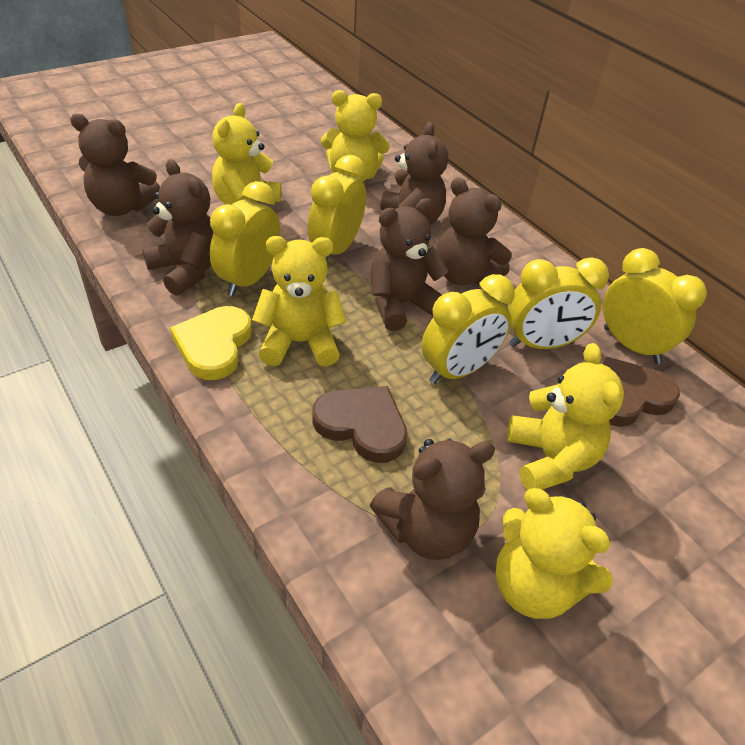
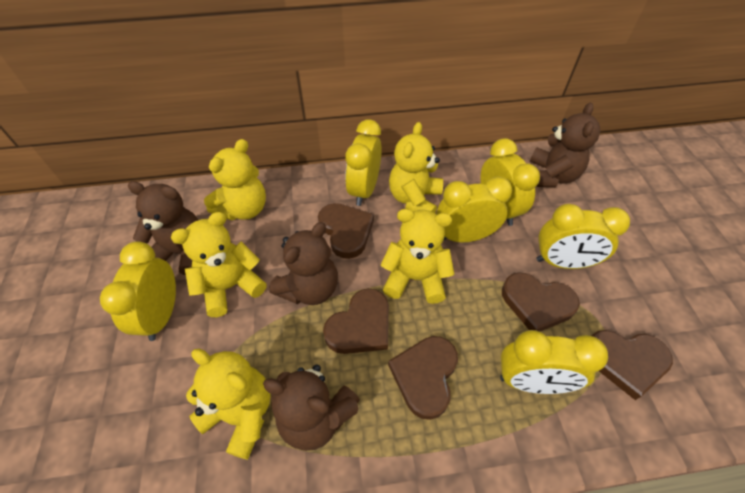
brown heart: 2 -> 5
brown teddy bear: 6 -> 4
yellow clock: 5 -> 6
yellow heart: 1 -> 0

